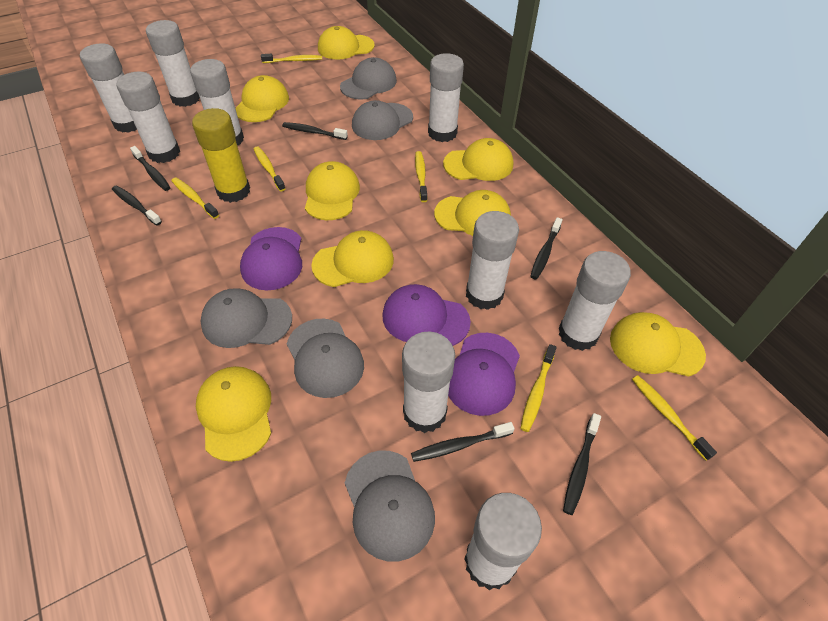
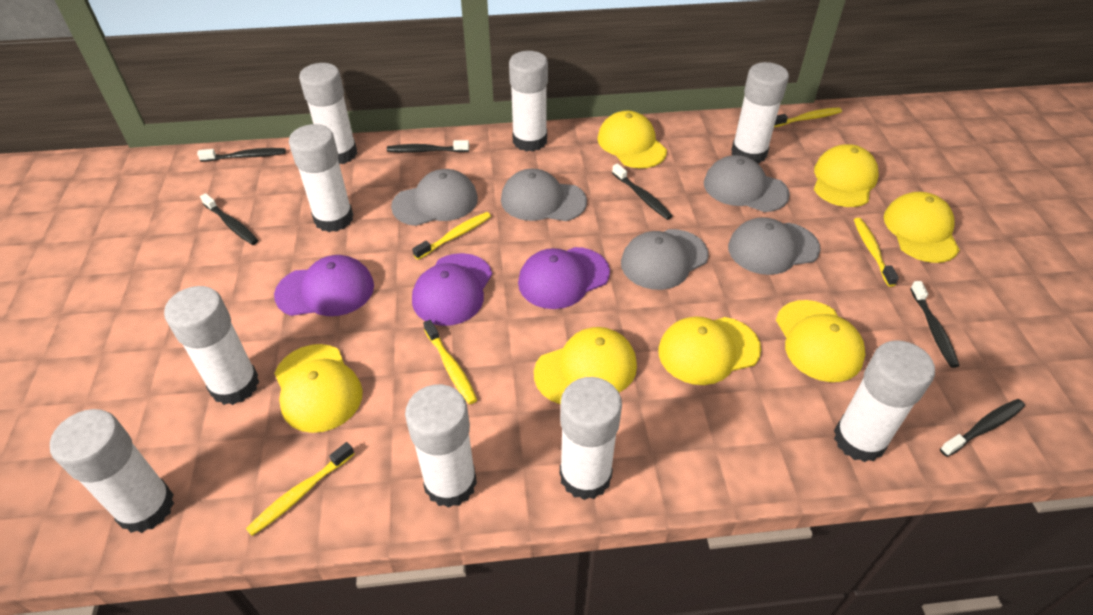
yellow cap: 8 -> 7
yellow glue stick: 1 -> 0
yellow toothbrush: 6 -> 5

